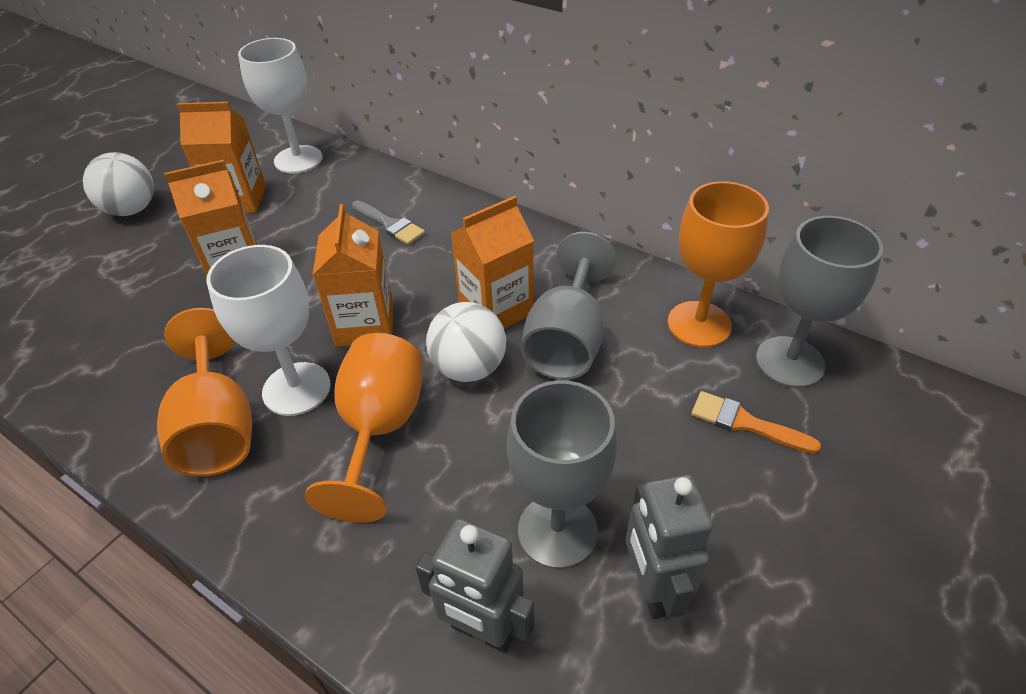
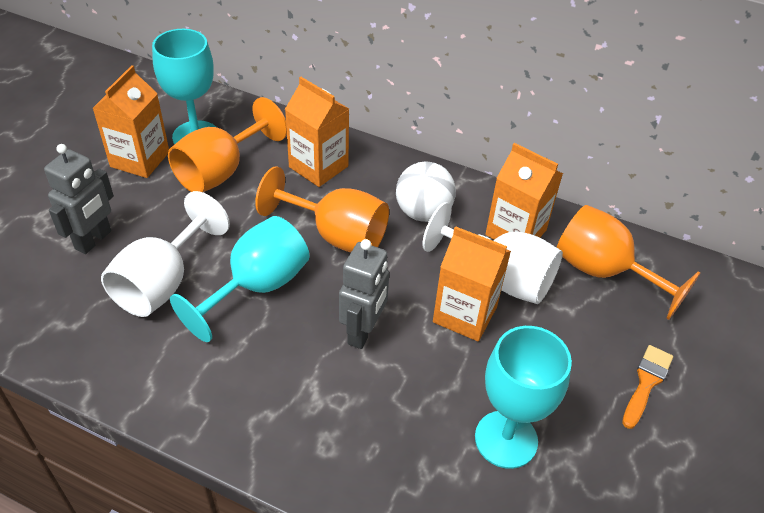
grey brush: 1 -> 0
grey goblet: 3 -> 0
turquoise goblet: 0 -> 3
white ball: 2 -> 1

